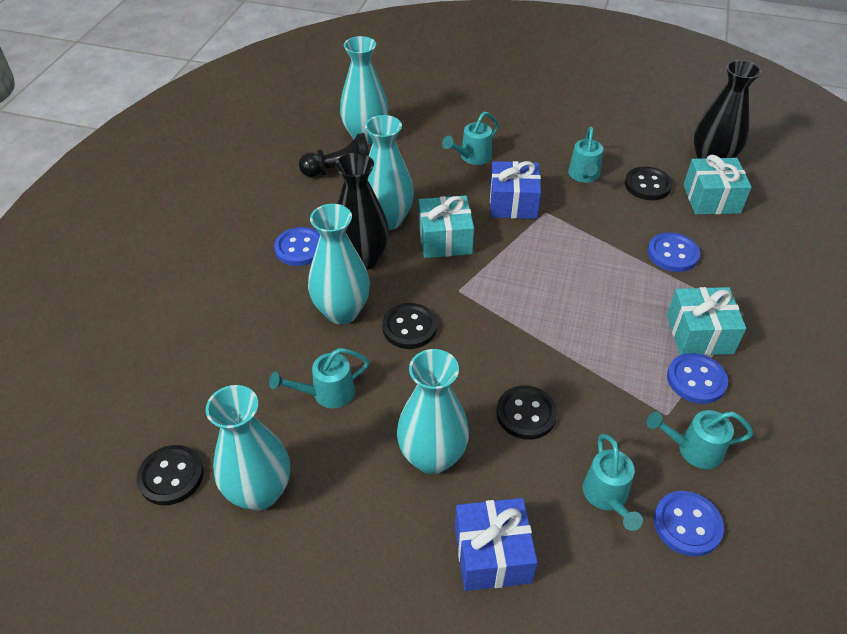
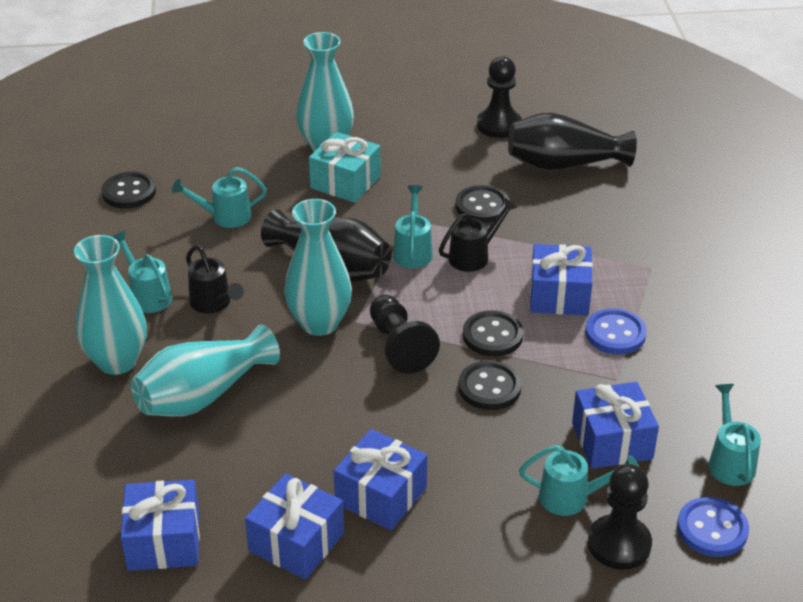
black pawn: 1 -> 3
black watering can: 0 -> 2
blue button: 4 -> 2
blue gift: 2 -> 5
turquoise gift: 3 -> 1
turquoise vase: 5 -> 4

